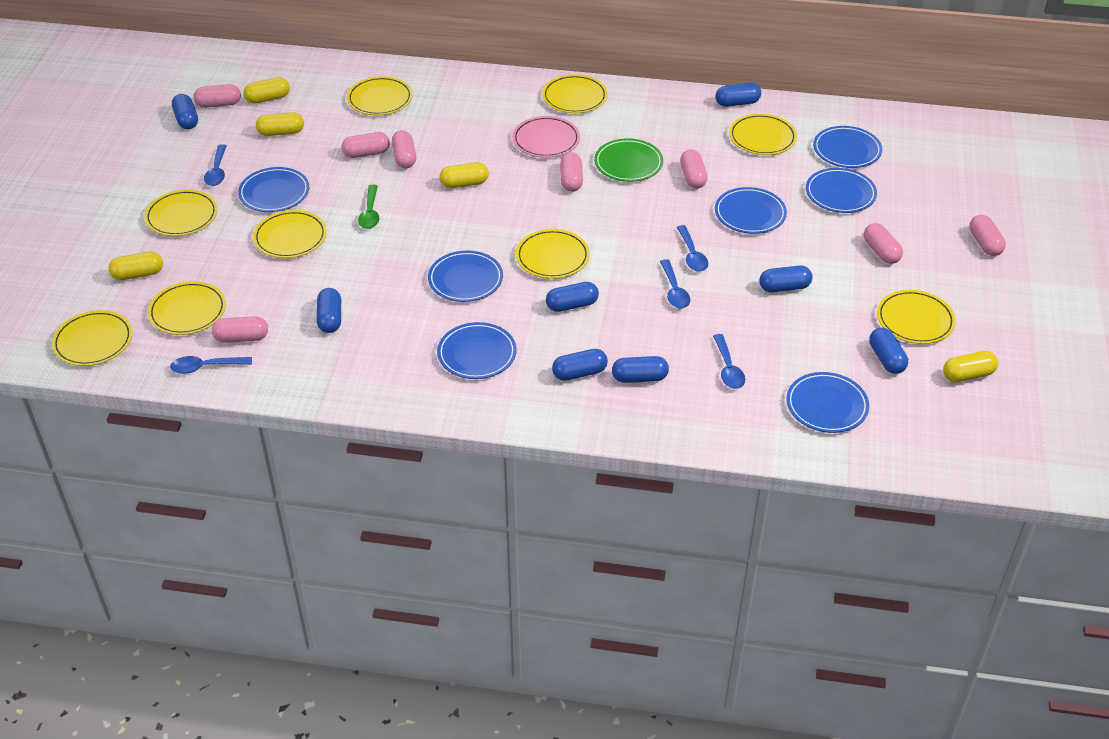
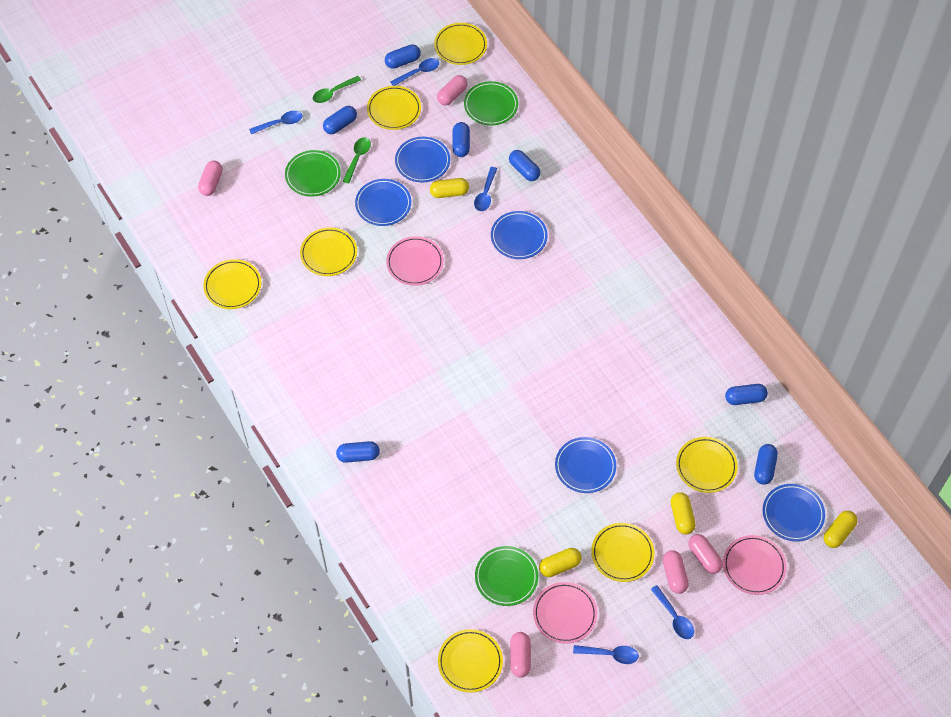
blue capsule: 8 -> 7
blue plate: 7 -> 5
green plate: 1 -> 3
green spoon: 1 -> 2
pink capsule: 8 -> 5
pink plate: 1 -> 3
yellow capsule: 5 -> 4
yellow plate: 9 -> 7

